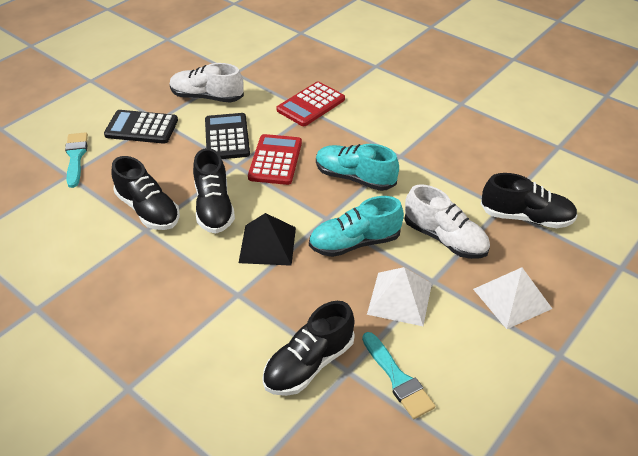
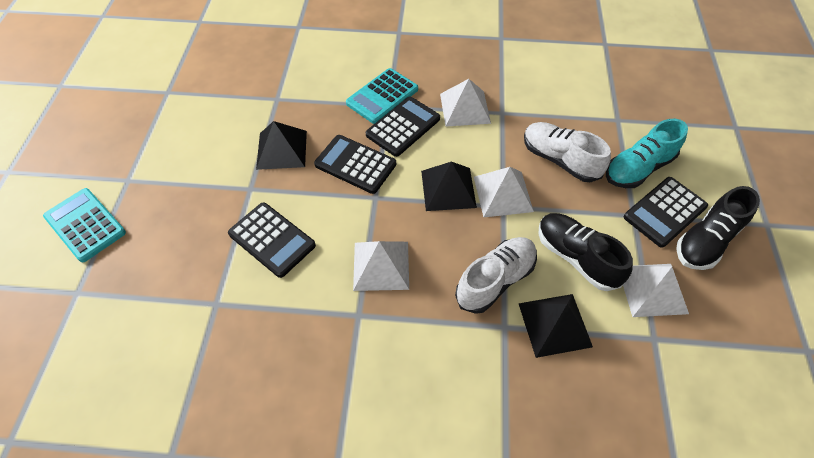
black calculator: 2 -> 4
black pyramid: 1 -> 3
black shoe: 4 -> 2
red calculator: 2 -> 0
turquoise brush: 2 -> 0
turquoise calculator: 0 -> 2
turquoise shoe: 2 -> 1
white pyramid: 2 -> 4

